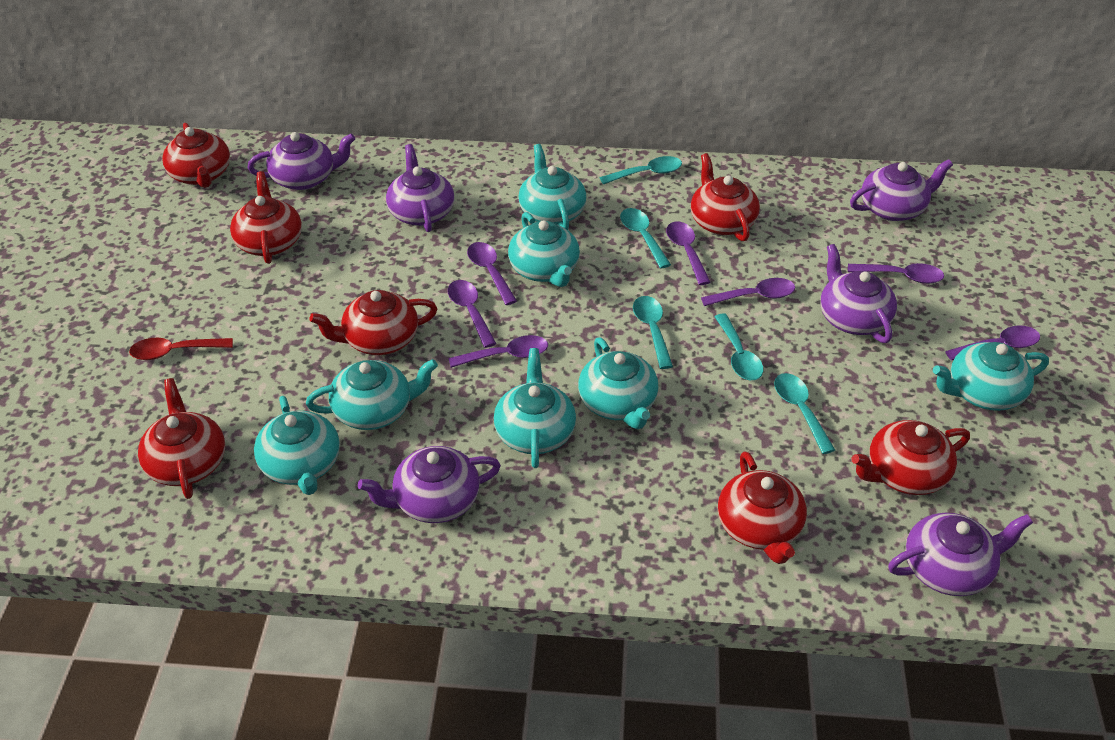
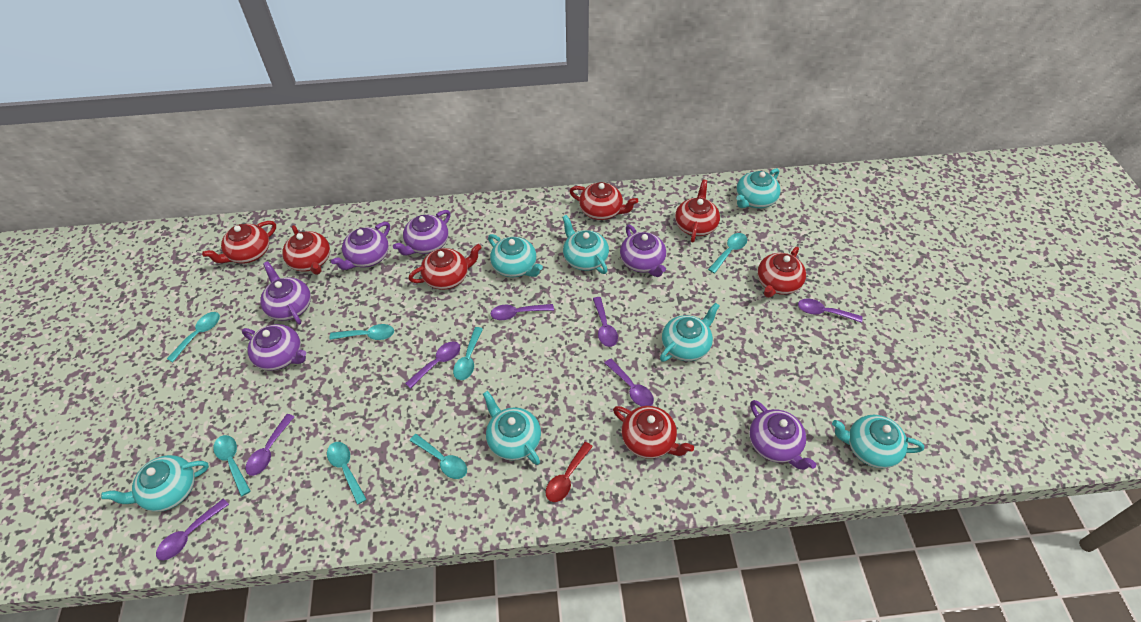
turquoise spoon: 5 -> 7

